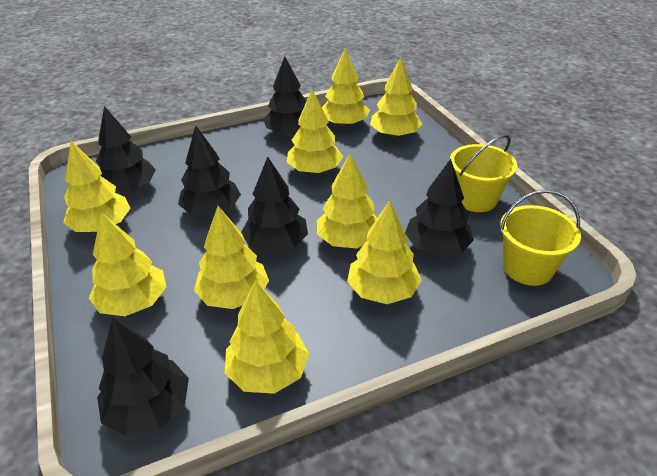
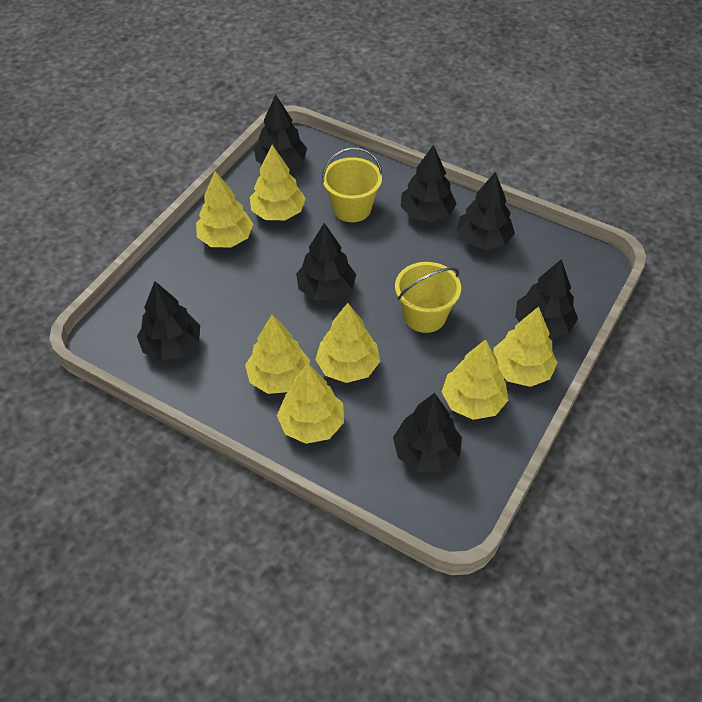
black tree: 6 -> 7
yellow tree: 9 -> 7

